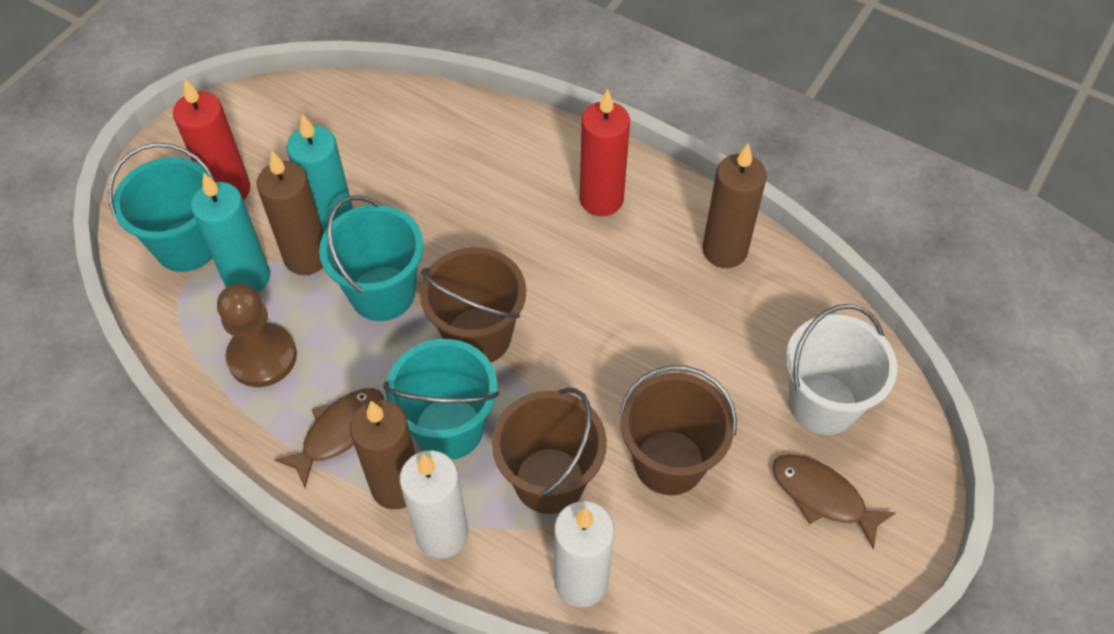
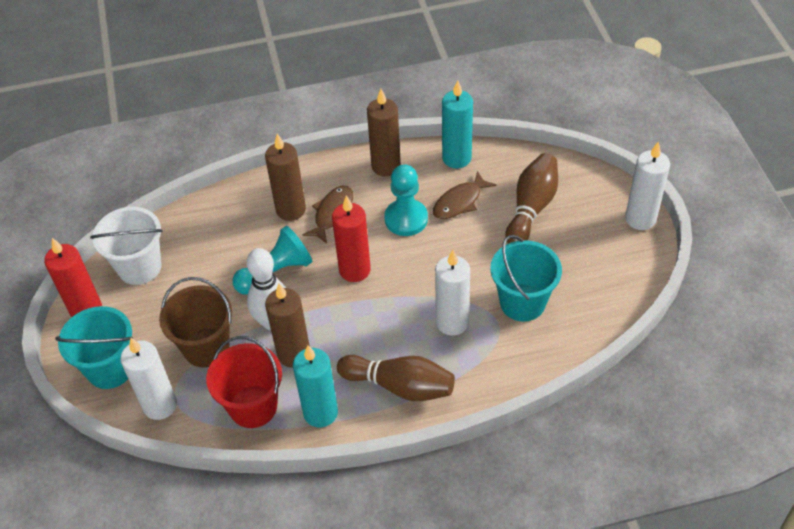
brown bowling pin: 0 -> 2
brown bucket: 3 -> 1
brown pawn: 1 -> 0
red bucket: 0 -> 1
turquoise bucket: 3 -> 2
turquoise pawn: 0 -> 2
white bowling pin: 0 -> 1
white candle: 2 -> 3

